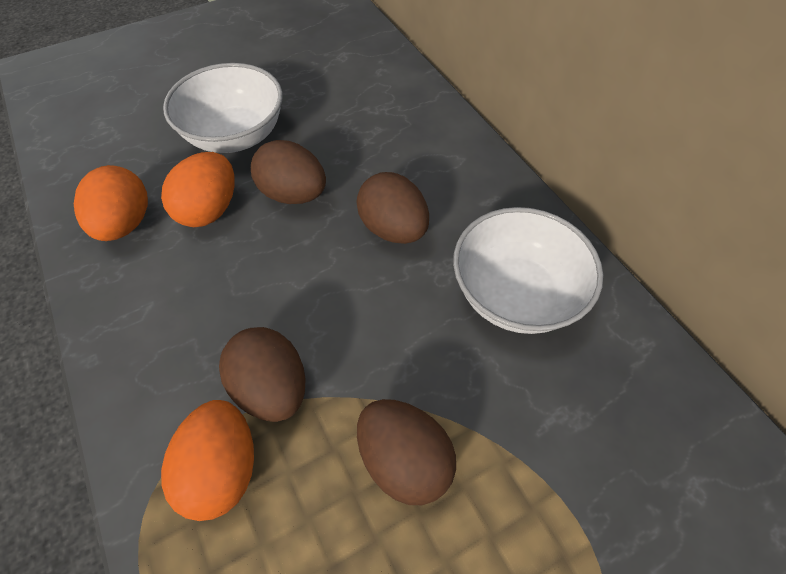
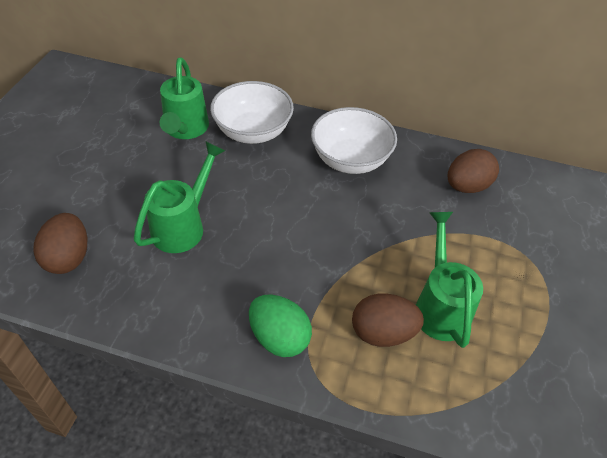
brown egg: 4 -> 3
green egg: 0 -> 1
green watering can: 0 -> 3
orange egg: 3 -> 0

